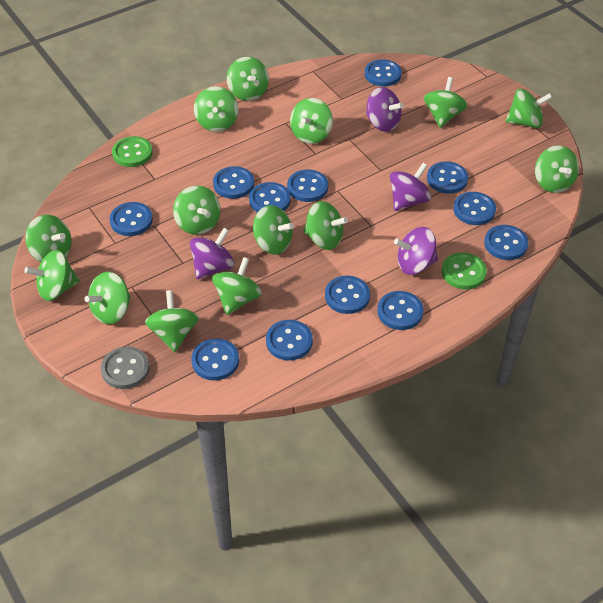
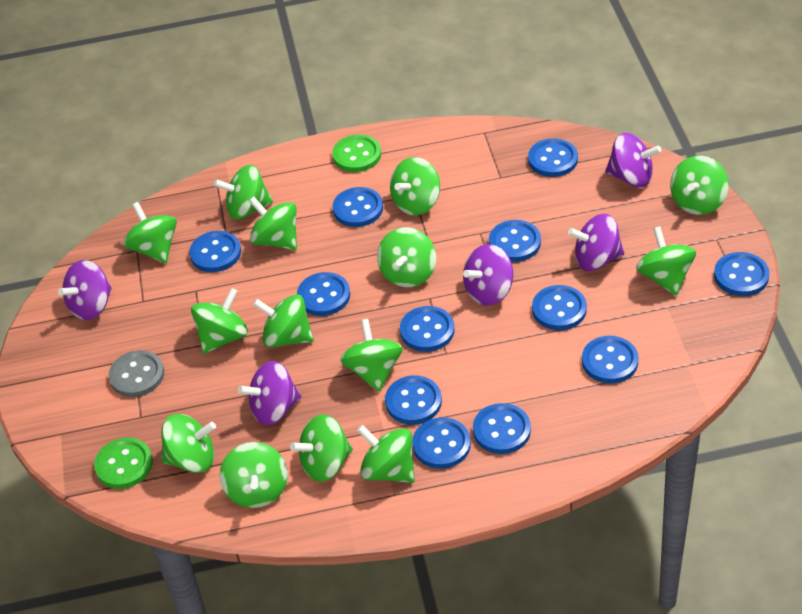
purple spinning top: 4 -> 5

